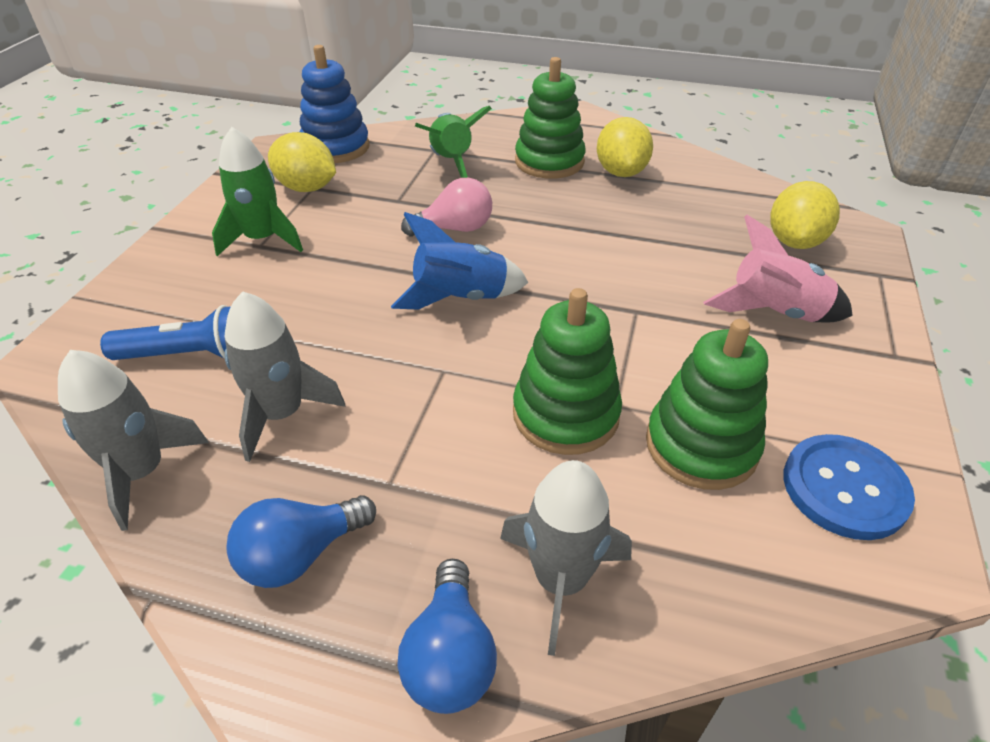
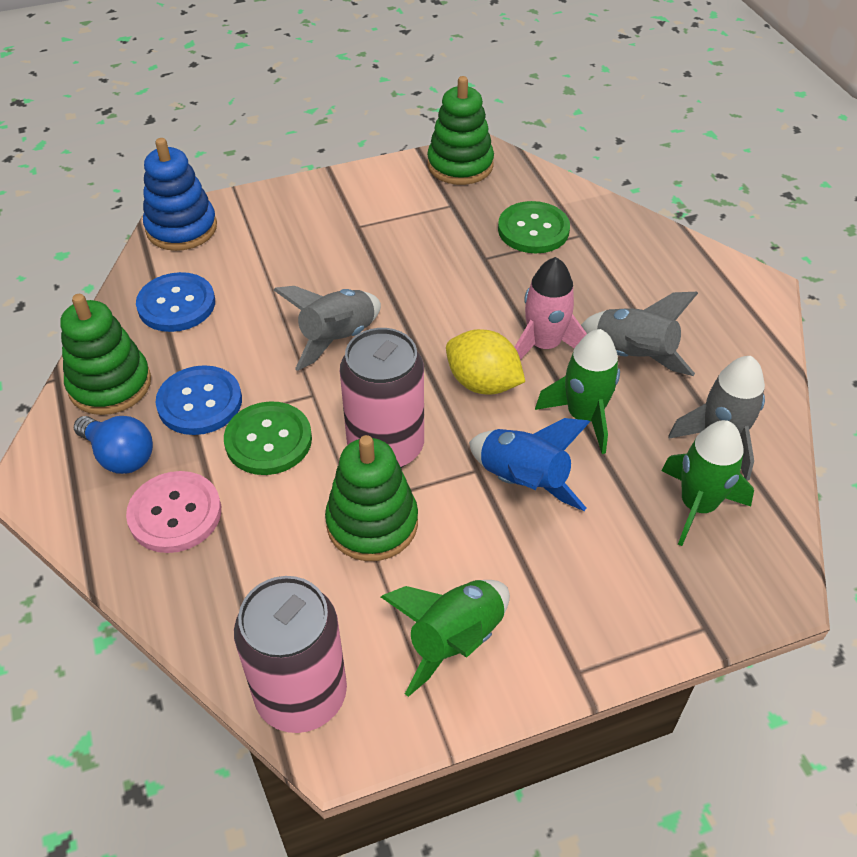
blue button: 1 -> 2
blue flashlight: 1 -> 0
blue light bulb: 2 -> 1
green button: 0 -> 2
green rocket: 2 -> 3
pink button: 0 -> 1
pink can: 0 -> 2
pink light bulb: 1 -> 0
yellow lemon: 3 -> 1

